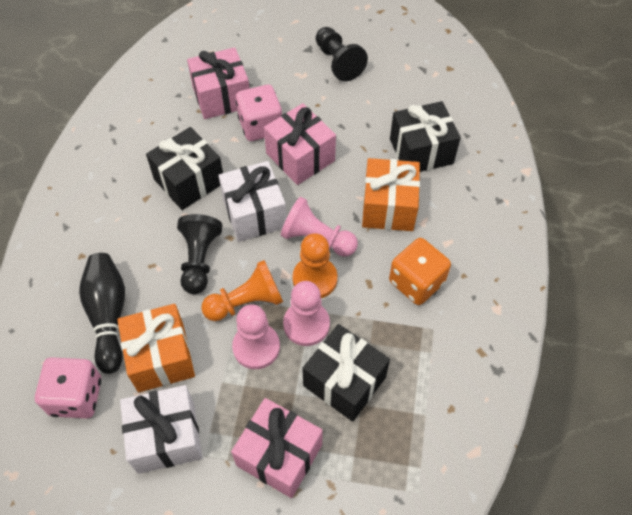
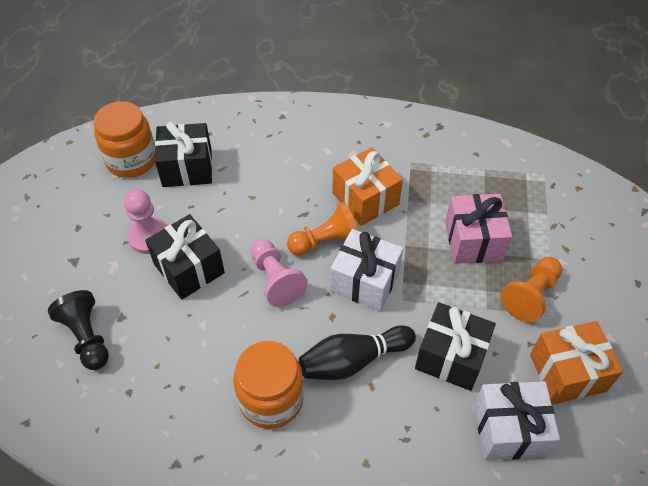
black pawn: 2 -> 1
orange dice: 1 -> 0
orange jar: 0 -> 2
pink dice: 2 -> 0
pink gift: 3 -> 1
pink pawn: 3 -> 2

